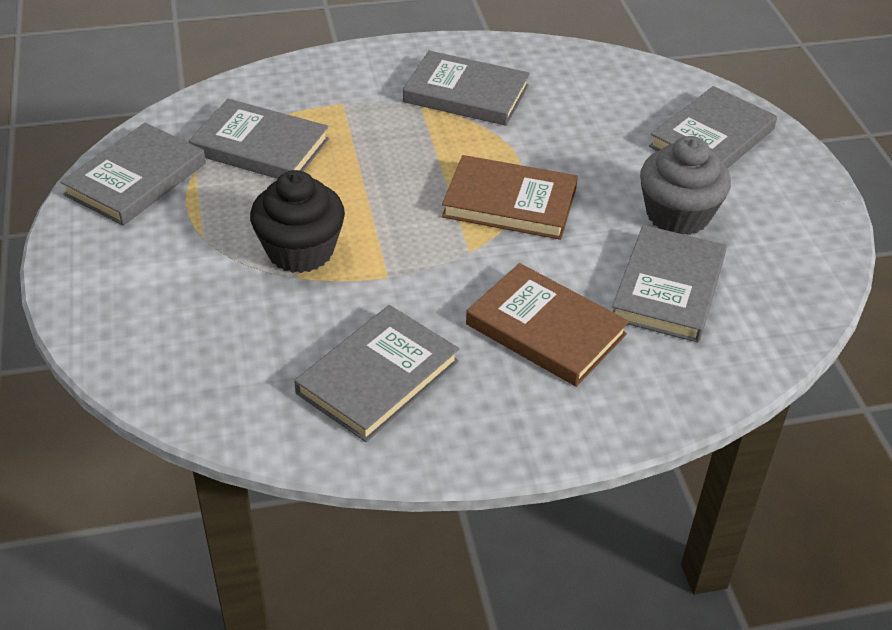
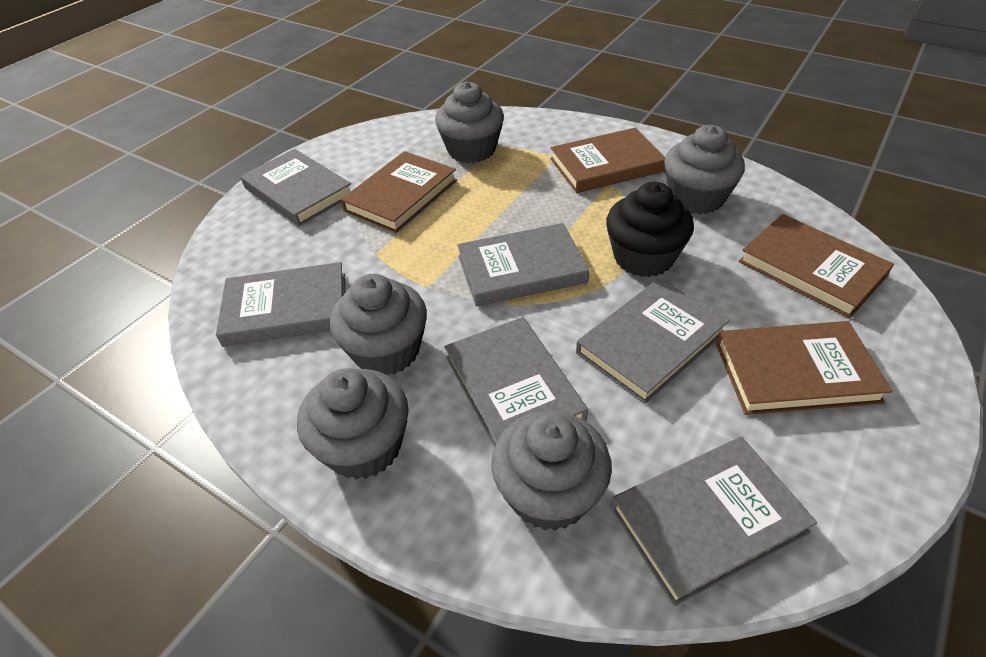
brown book: 2 -> 4
grey cupcake: 1 -> 5

